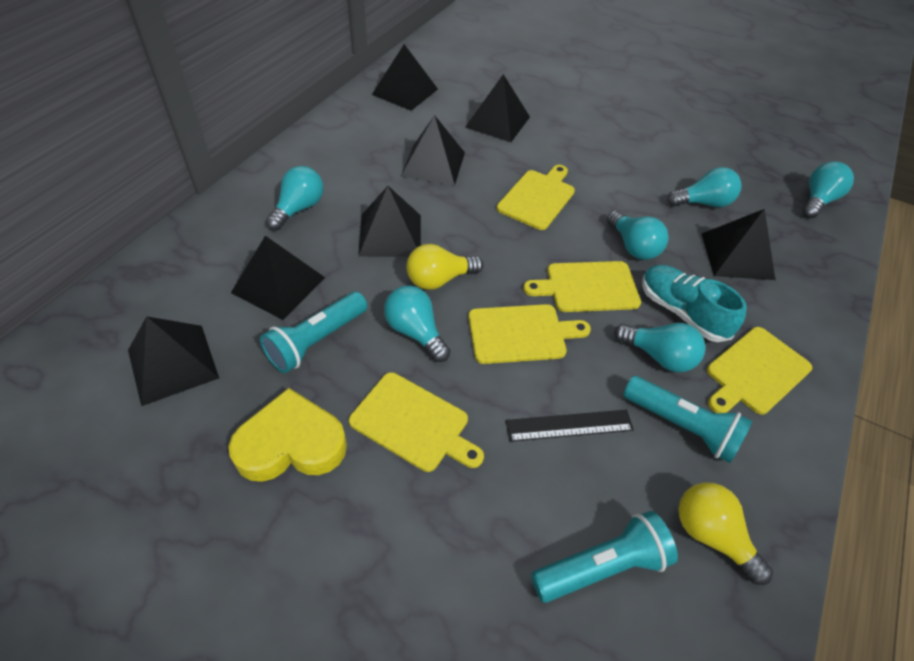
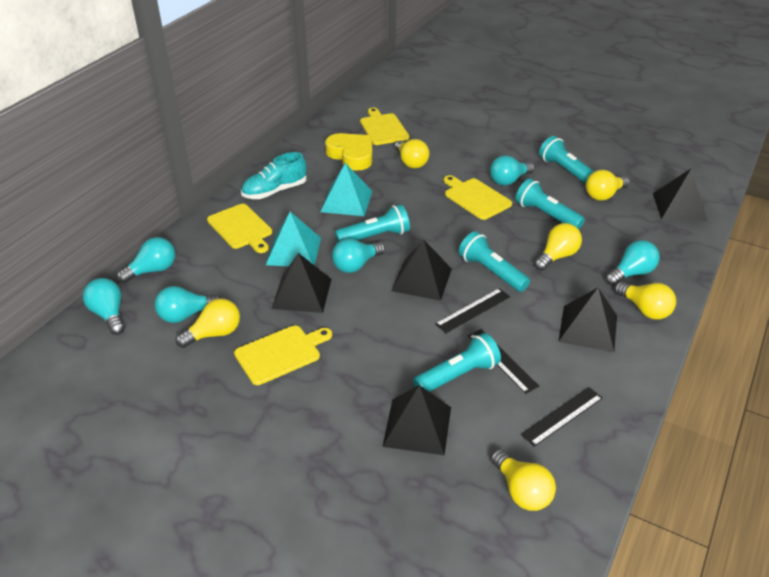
black pyramid: 7 -> 5
black ruler: 1 -> 3
turquoise flashlight: 3 -> 5
turquoise pyramid: 0 -> 2
yellow cutting board: 5 -> 4
yellow light bulb: 2 -> 6

